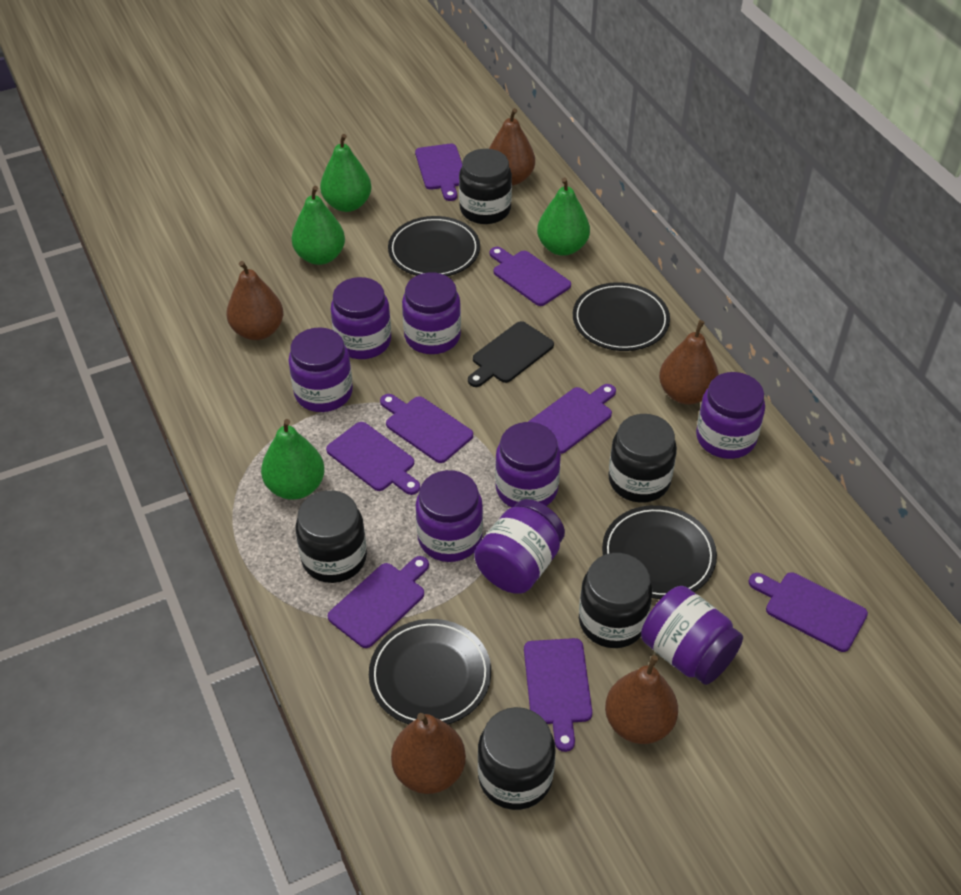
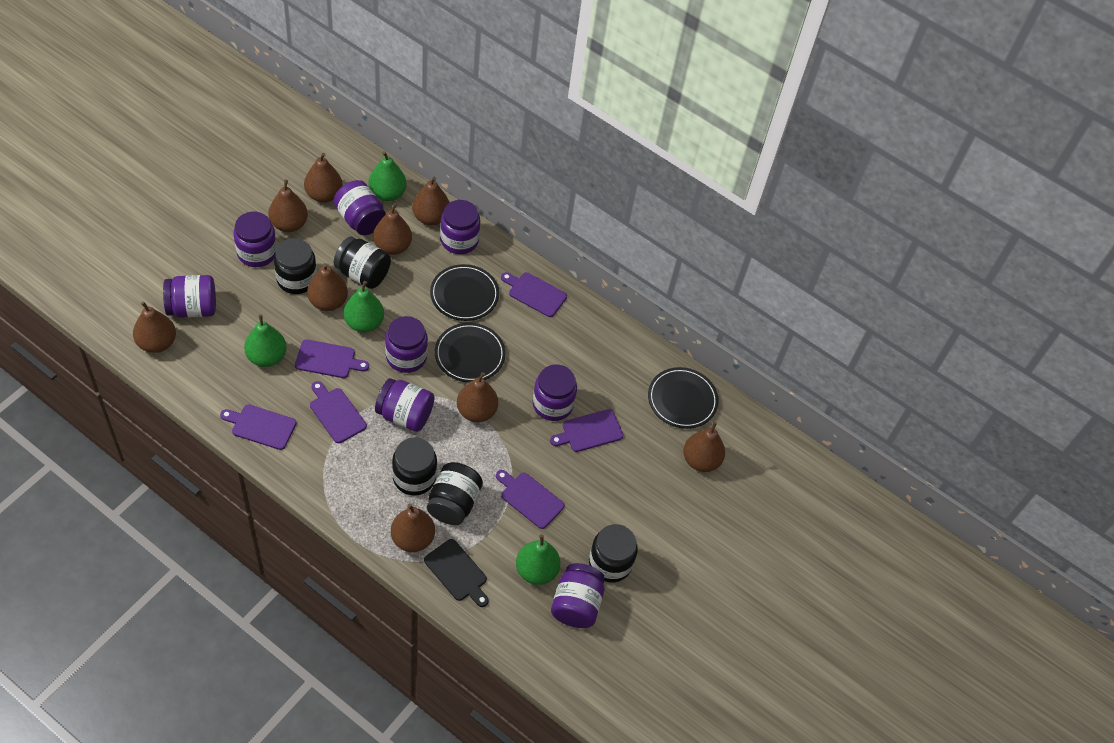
black plate: 4 -> 3
brown pear: 5 -> 9
purple cutting board: 8 -> 6

